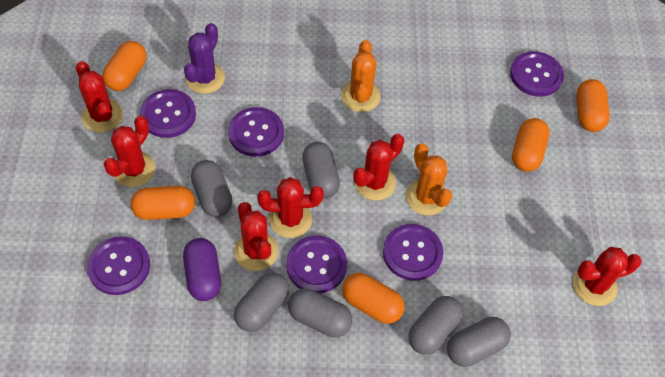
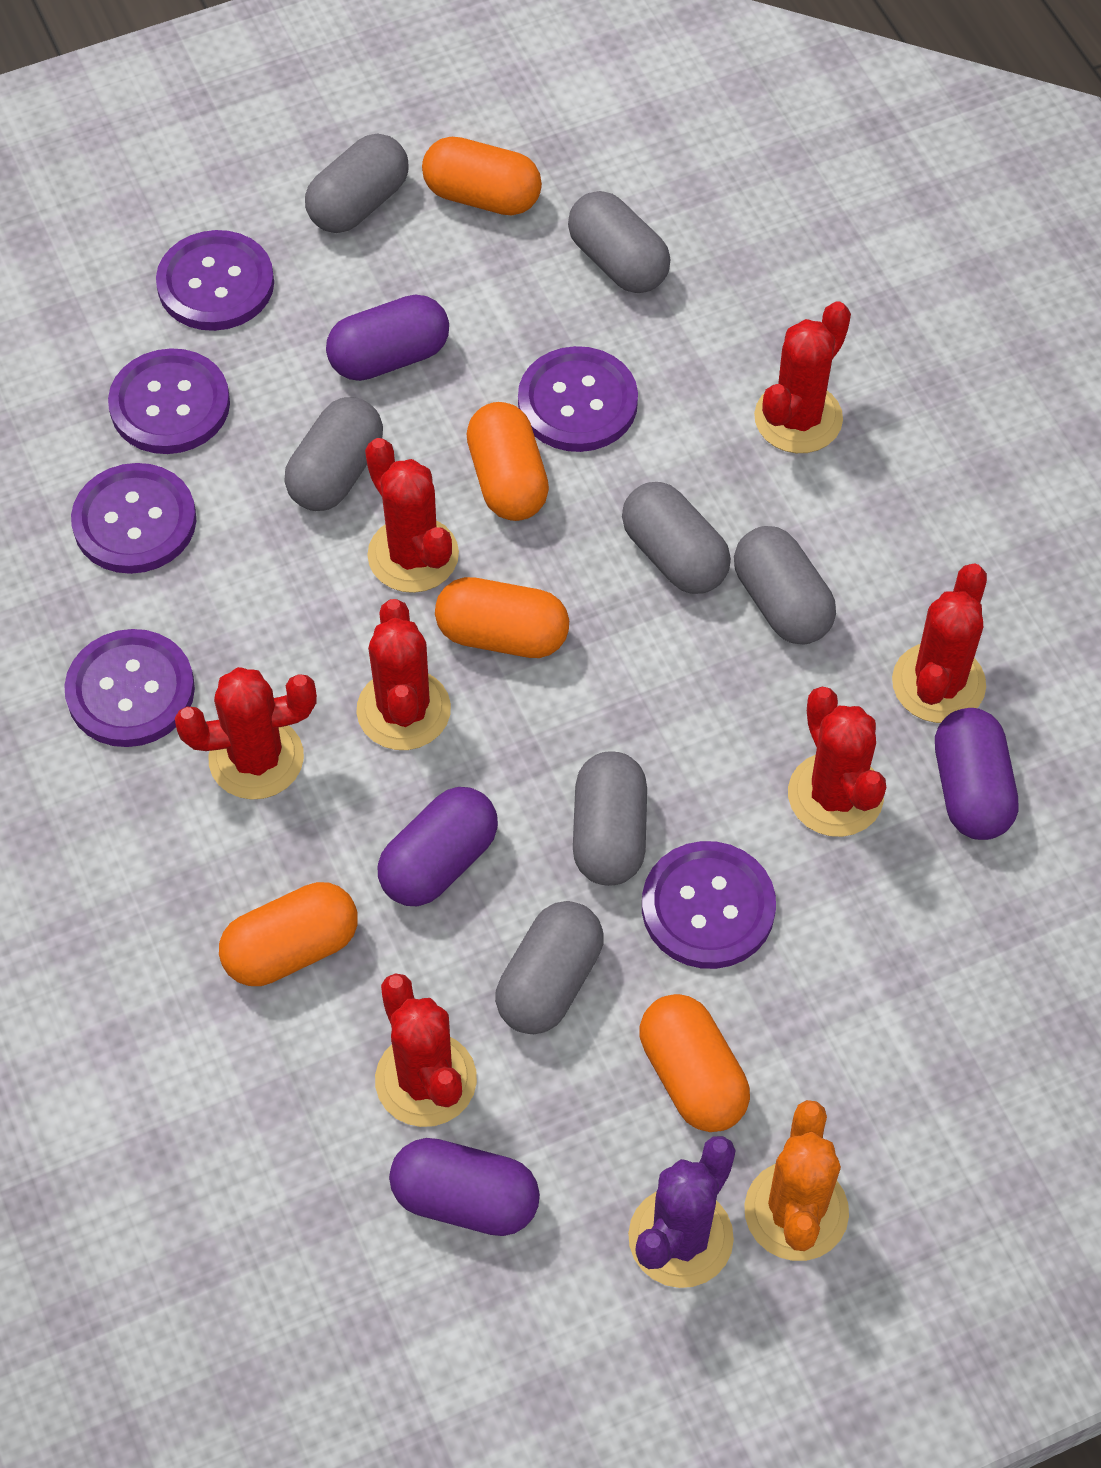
grey capsule: 6 -> 7
orange cactus: 2 -> 1
purple capsule: 1 -> 4
red cactus: 6 -> 7

